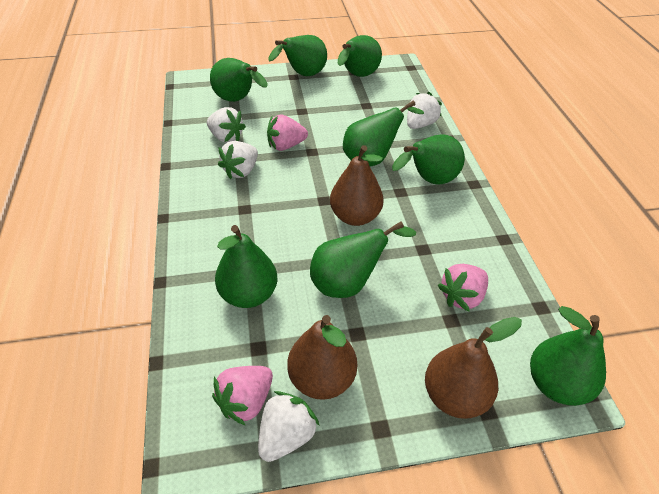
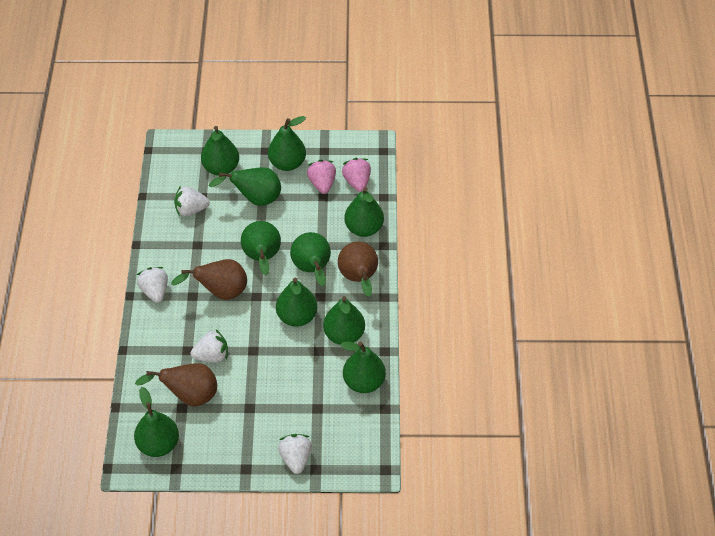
green pear: 8 -> 10
pink strawberry: 3 -> 2

